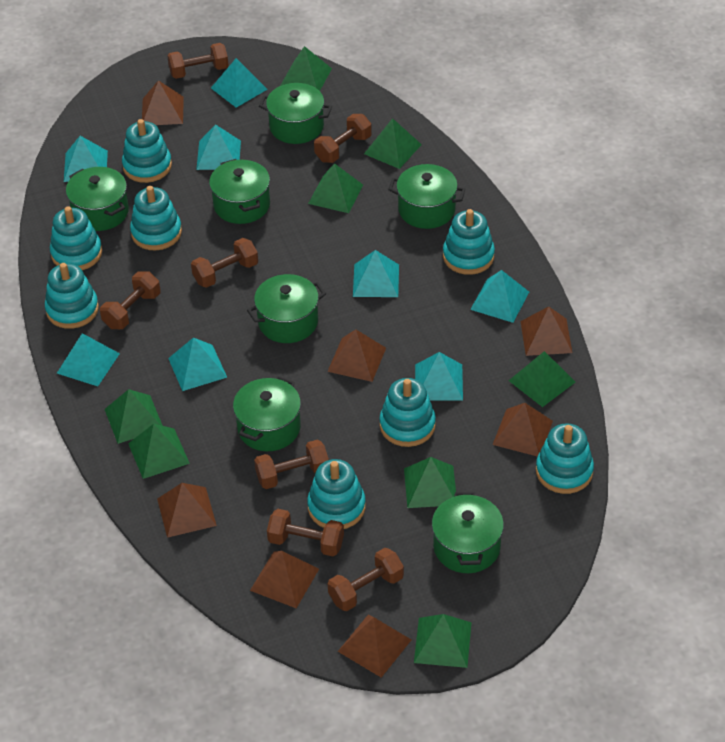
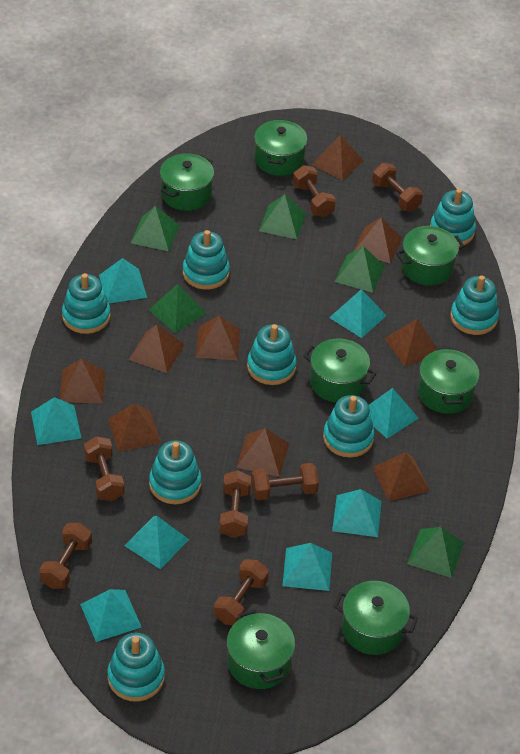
brown pyramid: 7 -> 9
green pyramid: 8 -> 5

